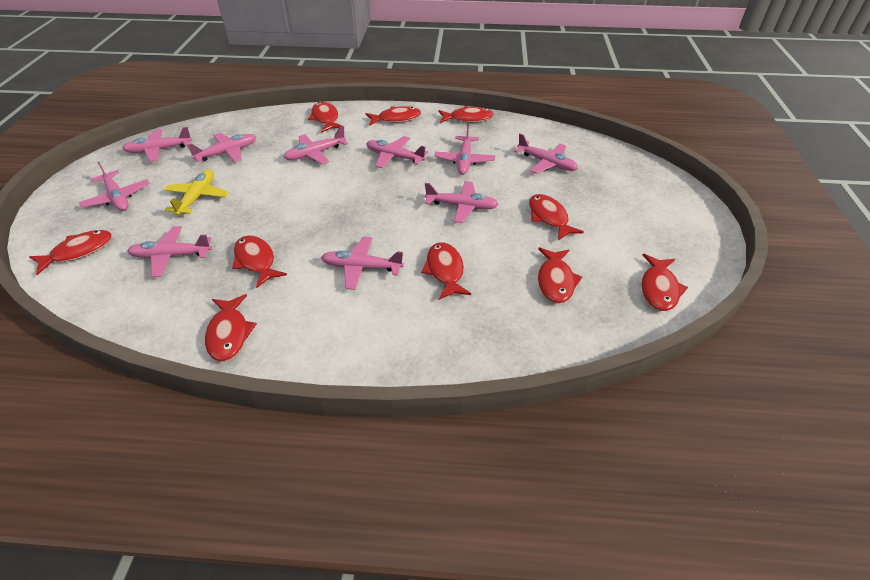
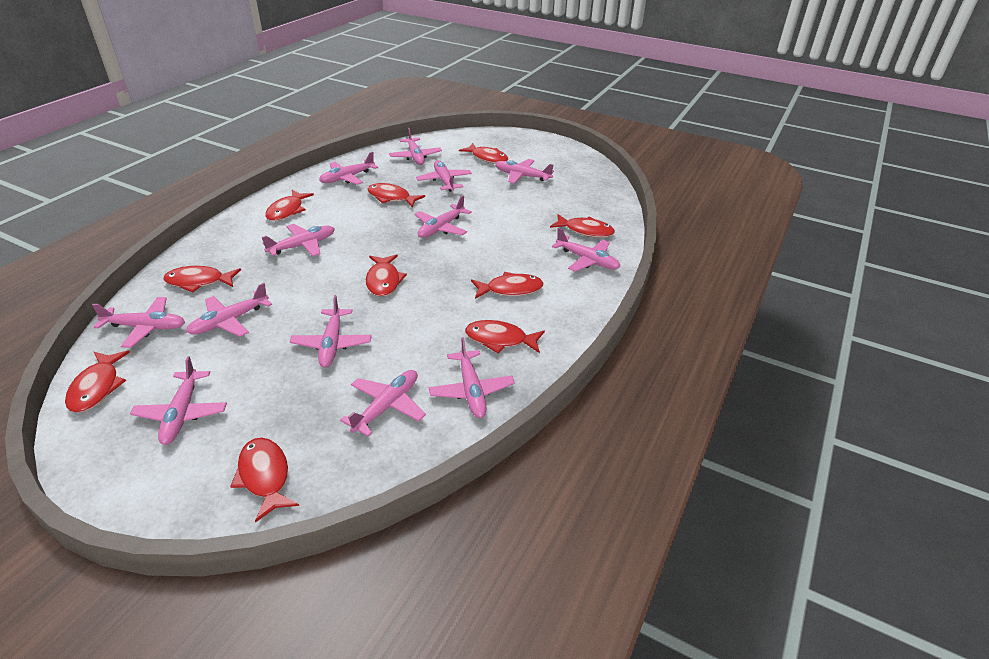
pink plane: 10 -> 13
yellow plane: 1 -> 0

